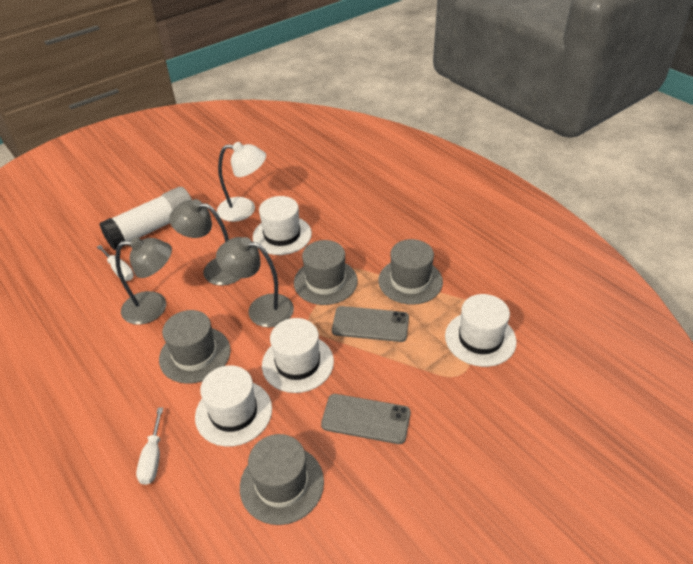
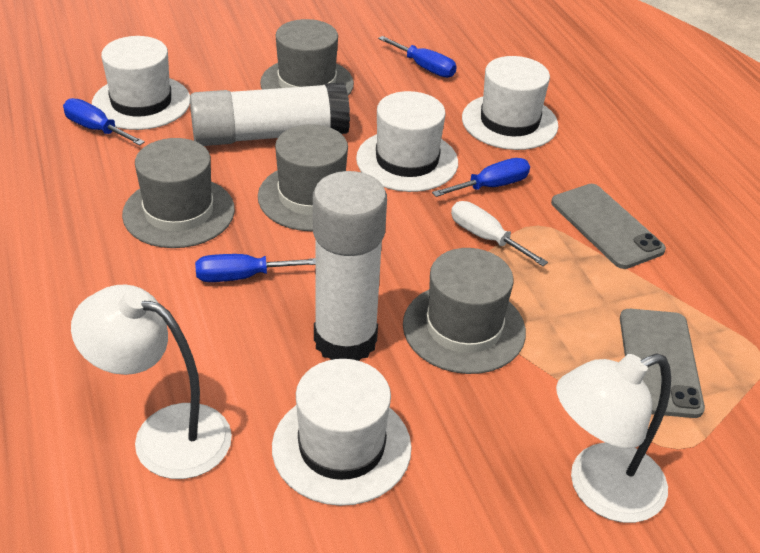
blue screwdriver: 0 -> 4
grey lamp: 3 -> 0
white glue stick: 1 -> 2
white lamp: 1 -> 2
white screwdriver: 2 -> 1

